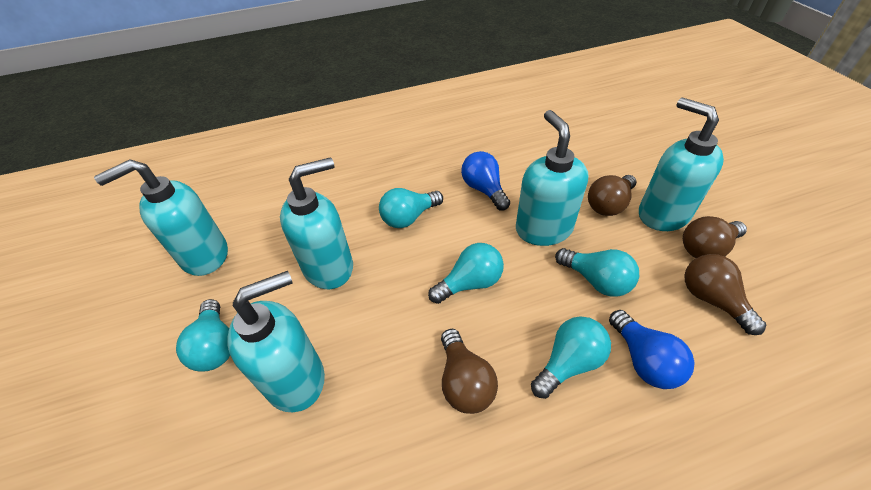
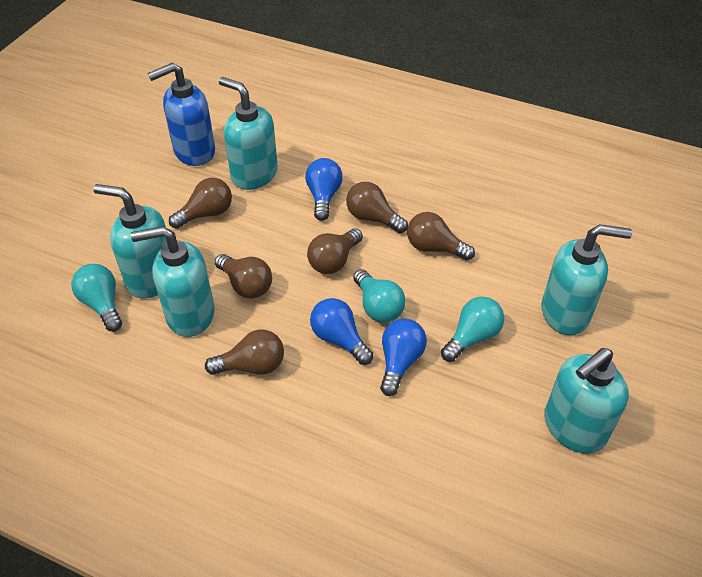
blue light bulb: 2 -> 3
blue soap dispenser: 0 -> 1
brown light bulb: 4 -> 6
turquoise light bulb: 5 -> 3

